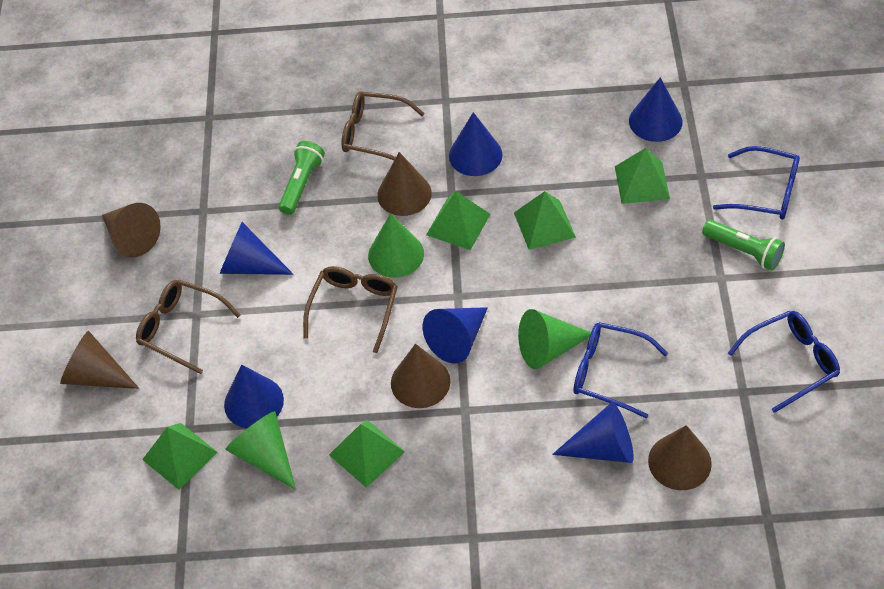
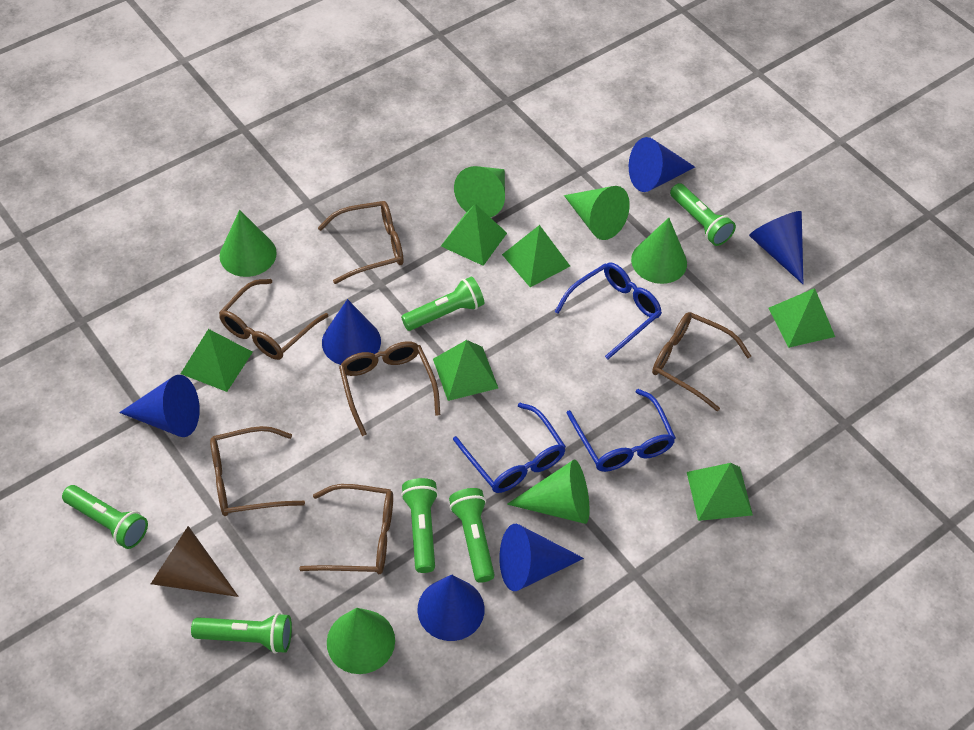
brown cone: 5 -> 1
brown glasses: 3 -> 6
green cone: 3 -> 6
green flashlight: 2 -> 6
green pyramid: 5 -> 6

